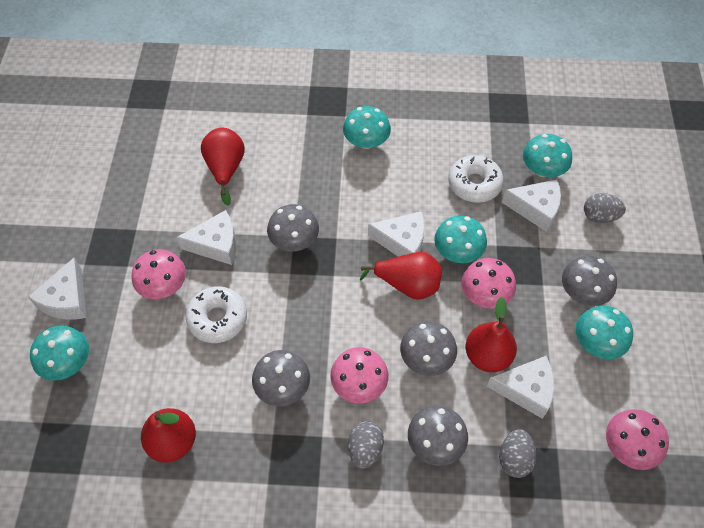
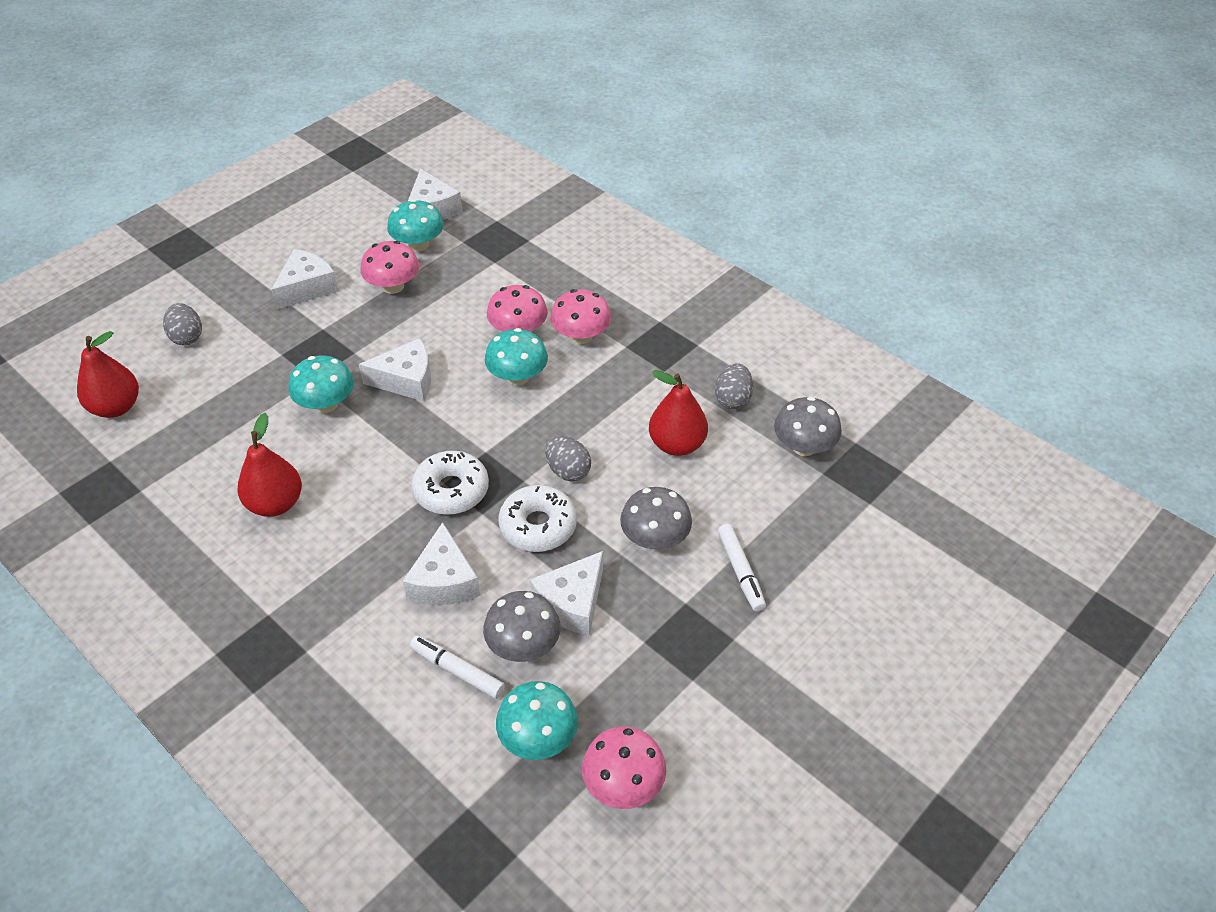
grey mushroom: 5 -> 3
red pear: 4 -> 3
turquoise mushroom: 5 -> 4
white marker: 0 -> 2

